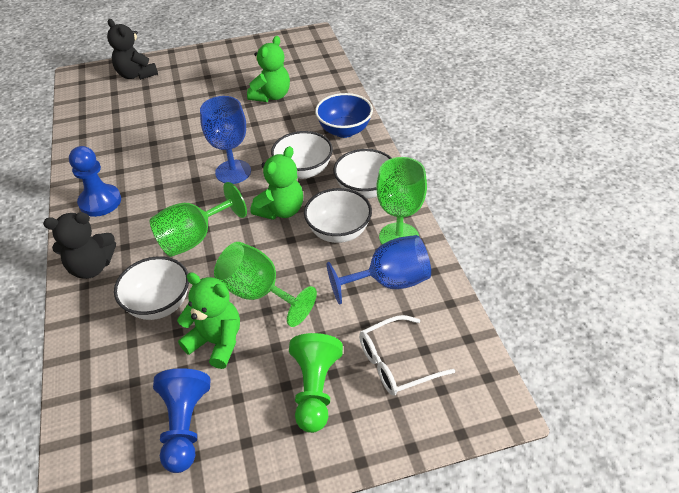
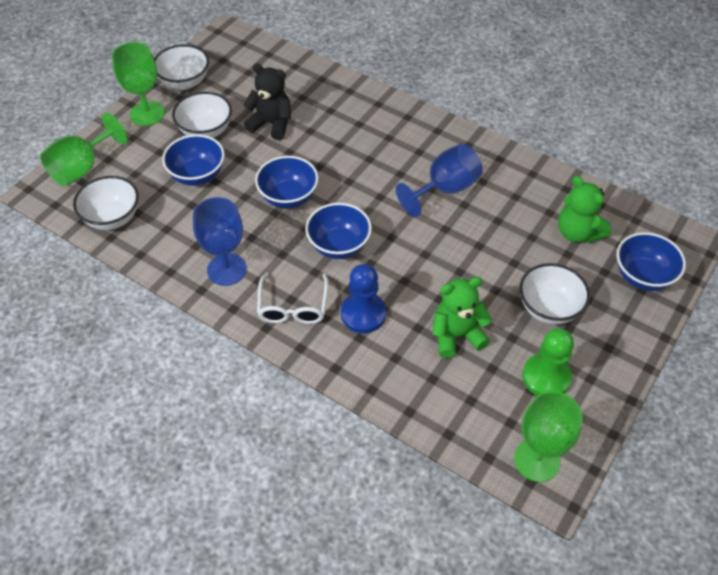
black teddy bear: 2 -> 1
blue bowl: 1 -> 4
blue pawn: 2 -> 1
green teddy bear: 3 -> 2

